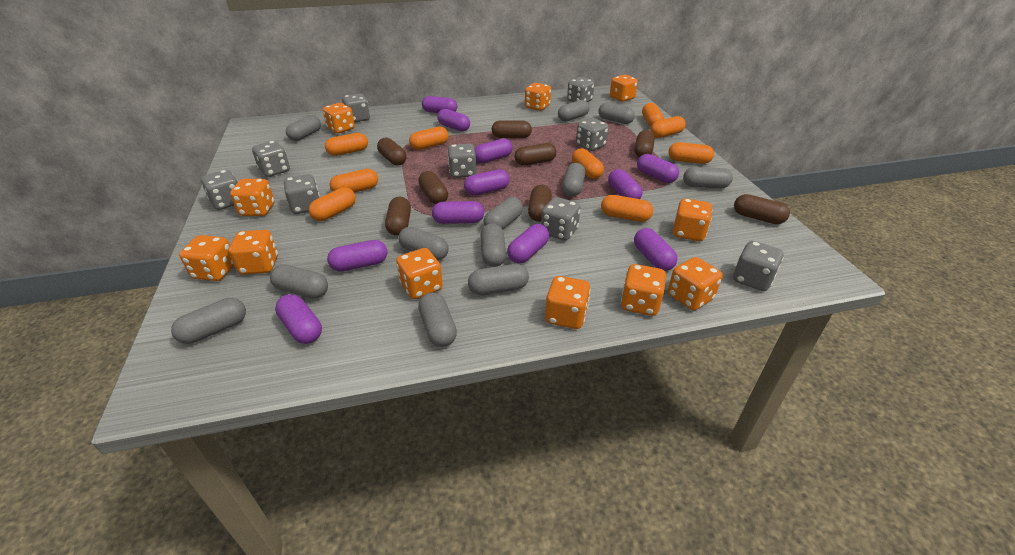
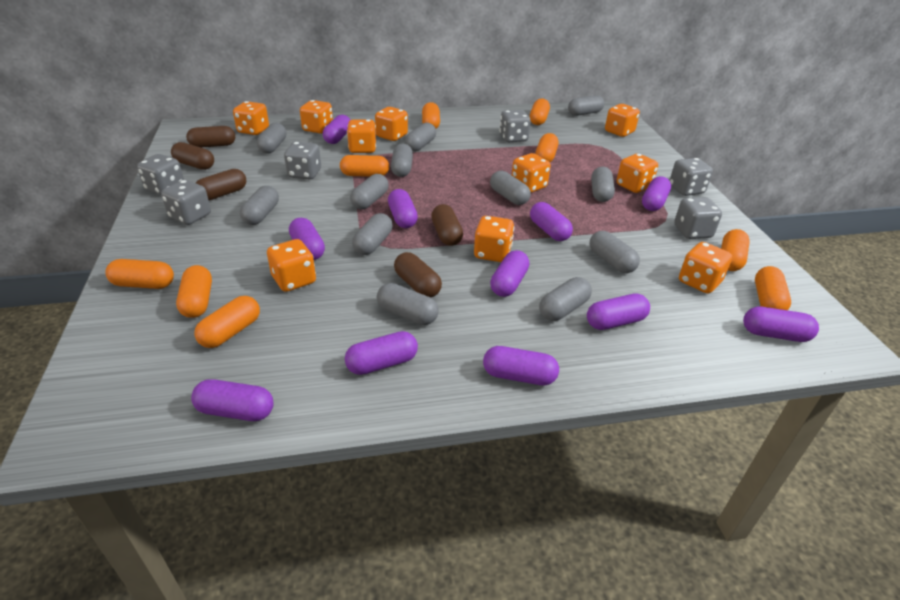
brown capsule: 8 -> 5
grey dice: 9 -> 6
orange dice: 11 -> 10

